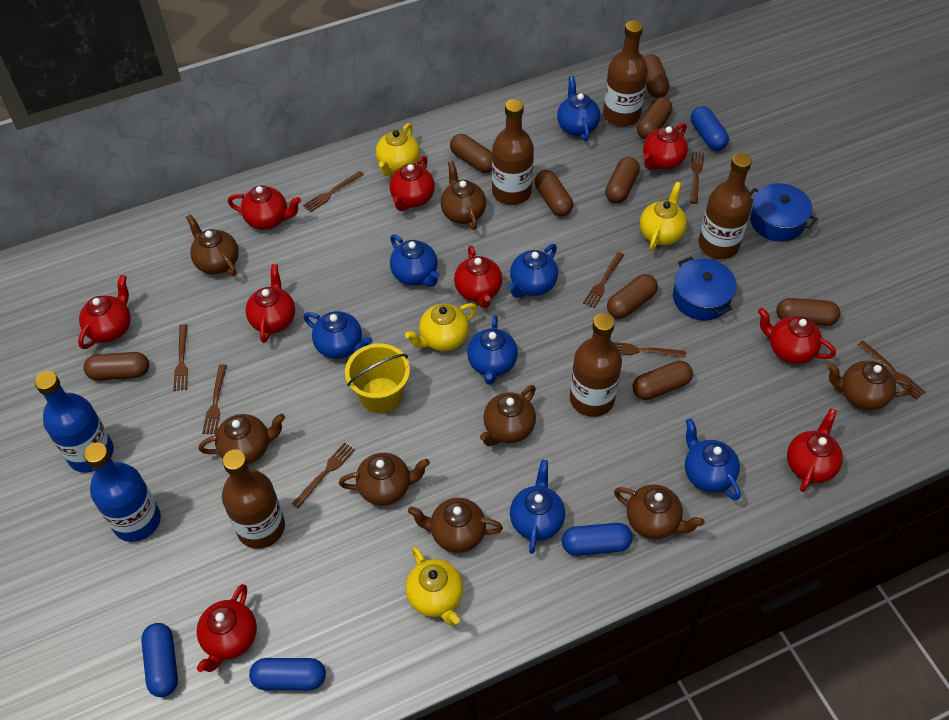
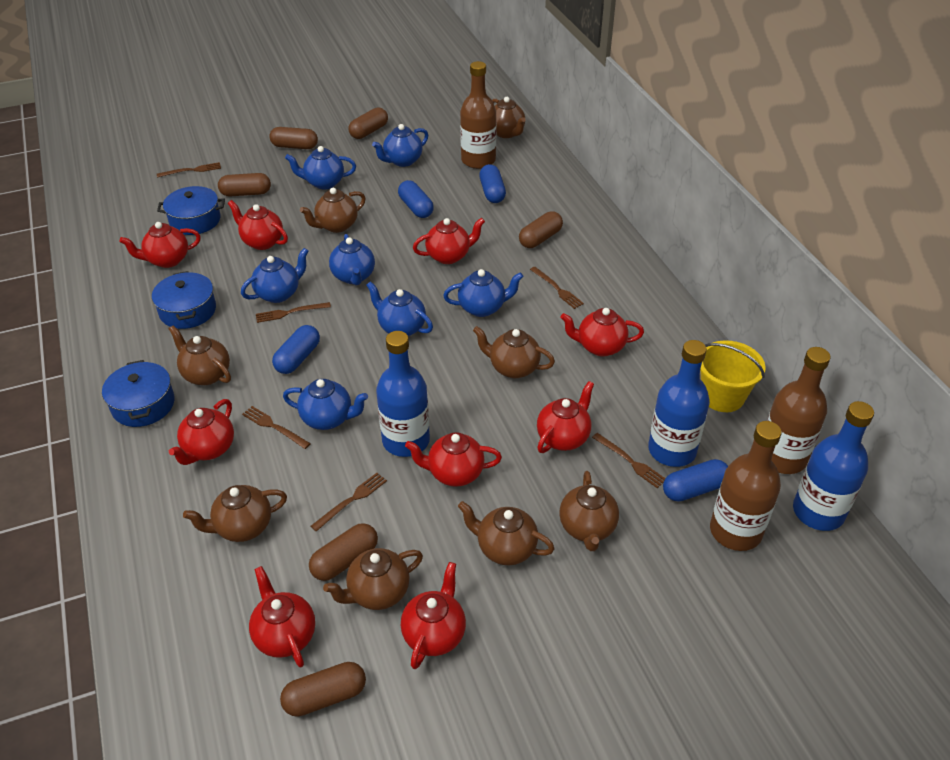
blue bottle: 2 -> 3
blue pot: 2 -> 3
brown bottle: 5 -> 3
brown capsule: 9 -> 6
brown fork: 8 -> 6
yellow teapot: 4 -> 0

